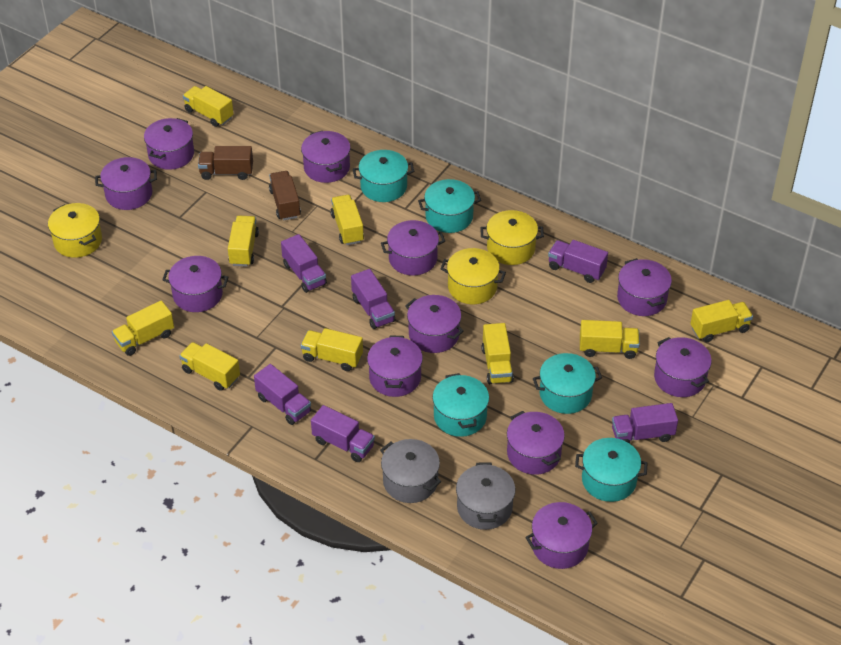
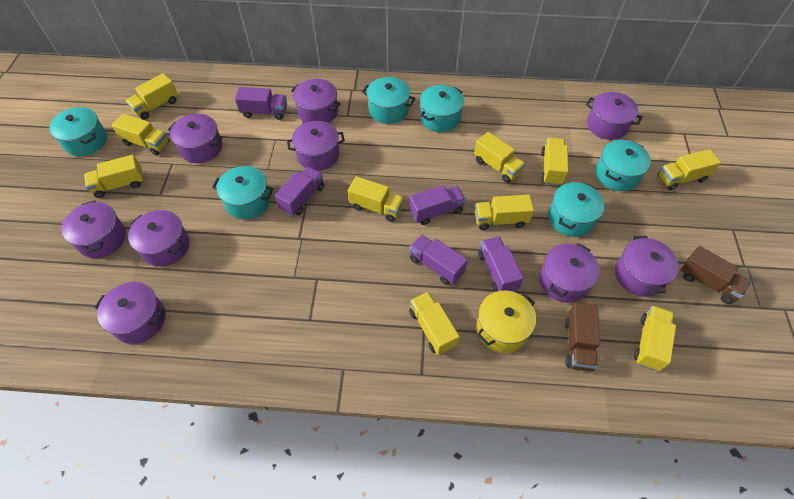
grey pot: 2 -> 0
purple pot: 11 -> 9
purple truck: 6 -> 5
turquoise pot: 5 -> 6
yellow pot: 3 -> 1
yellow truck: 9 -> 10

